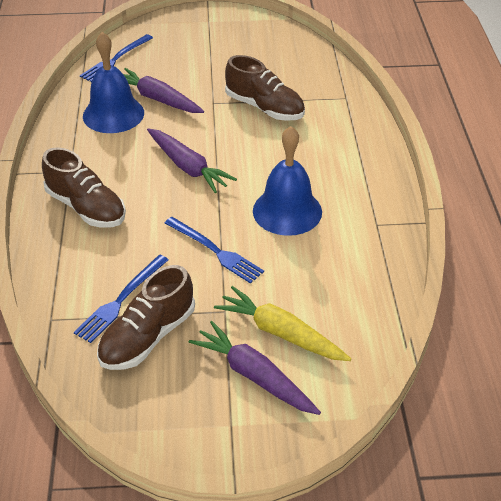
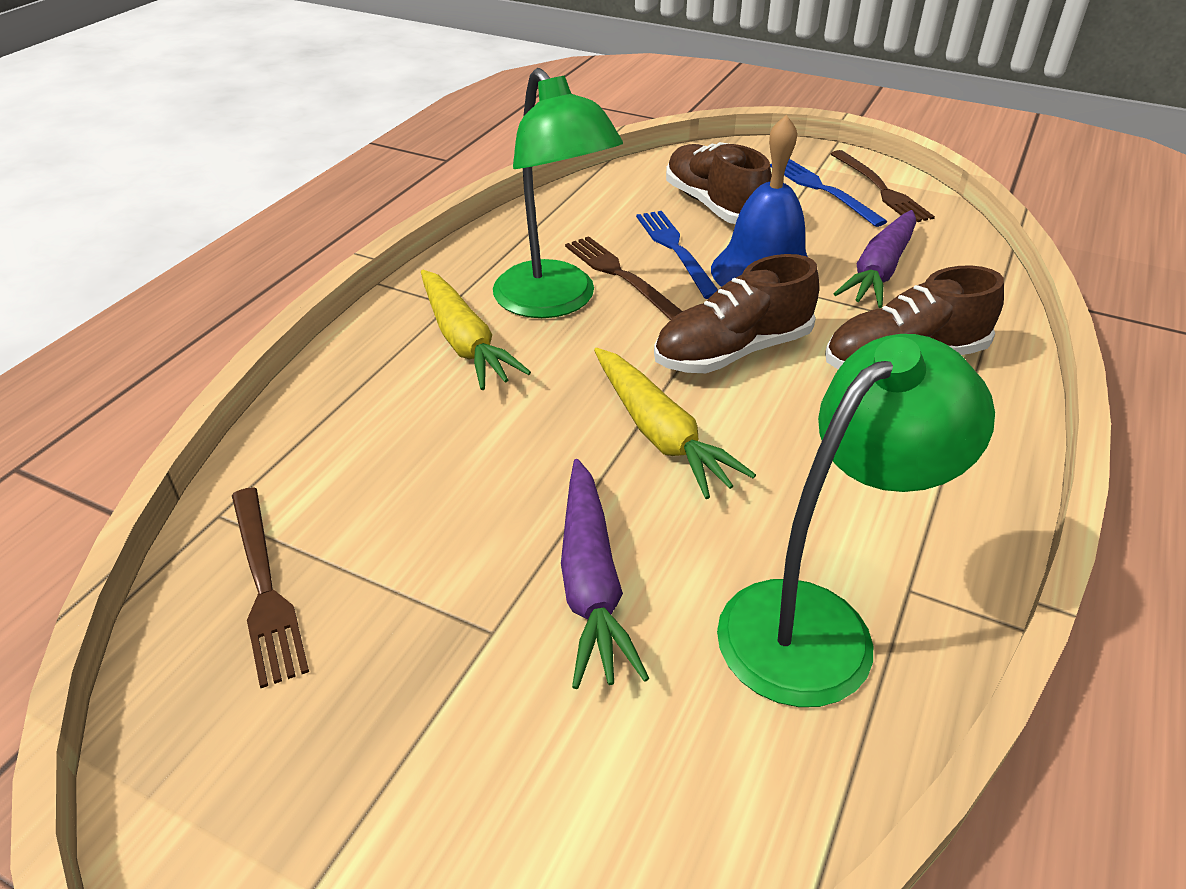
blue bell: 2 -> 1
blue fork: 3 -> 2
brown fork: 0 -> 3
green lamp: 0 -> 2
purple carrot: 3 -> 2
yellow carrot: 1 -> 2

